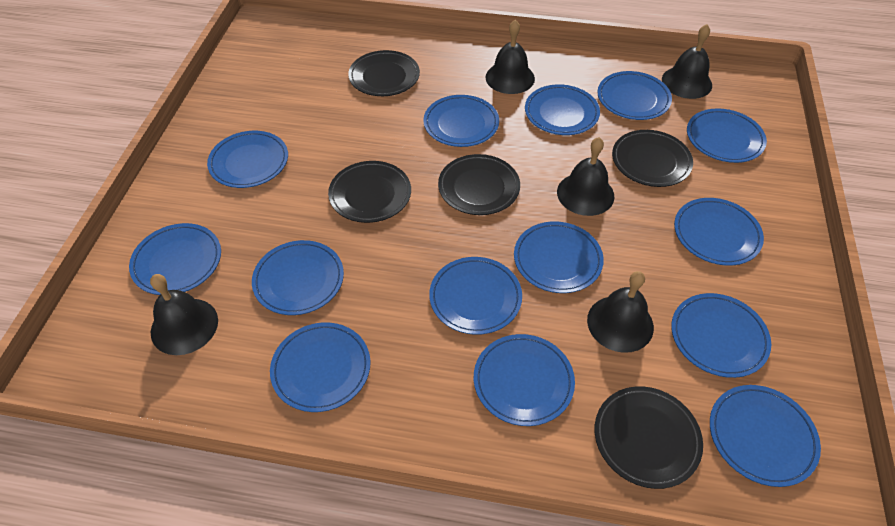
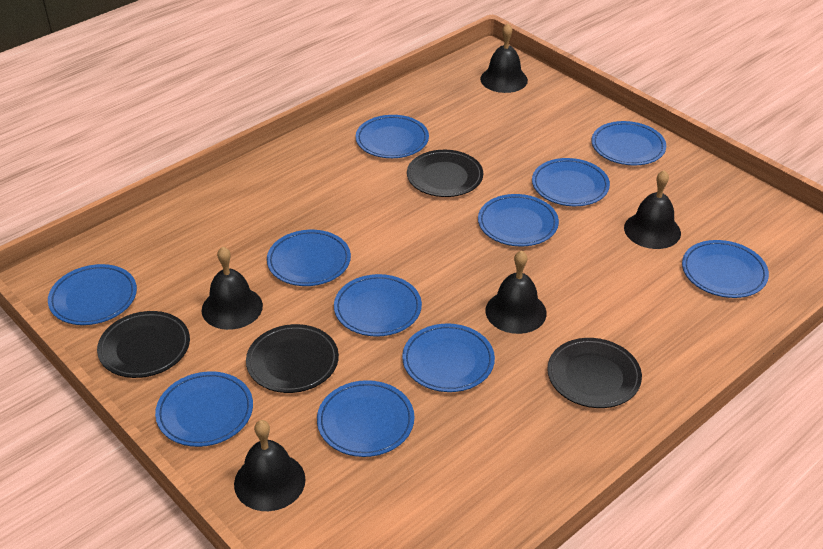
black plate: 5 -> 4
blue plate: 14 -> 11

